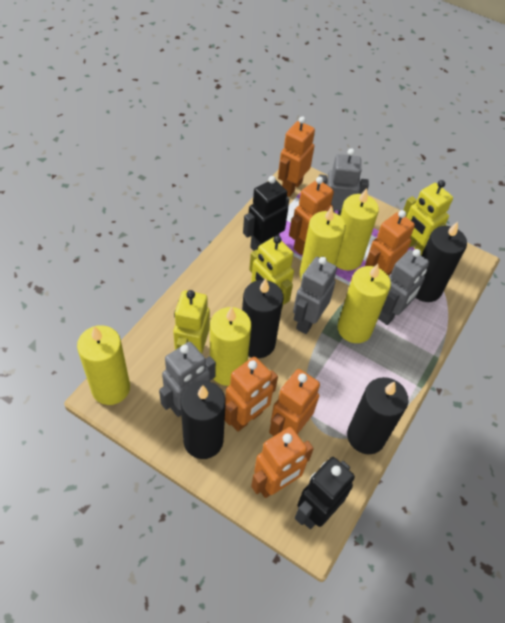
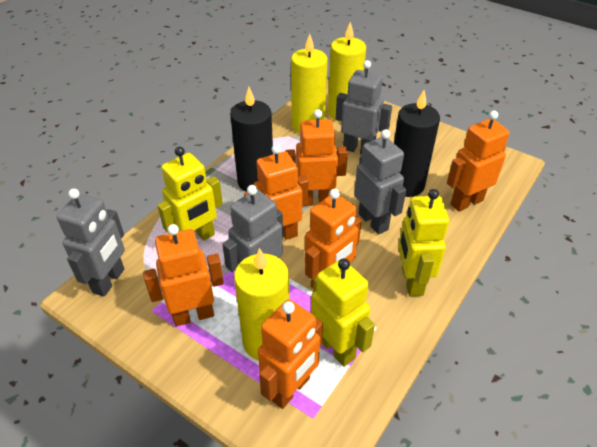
black candle: 4 -> 2
black robot: 2 -> 0
yellow candle: 5 -> 3

